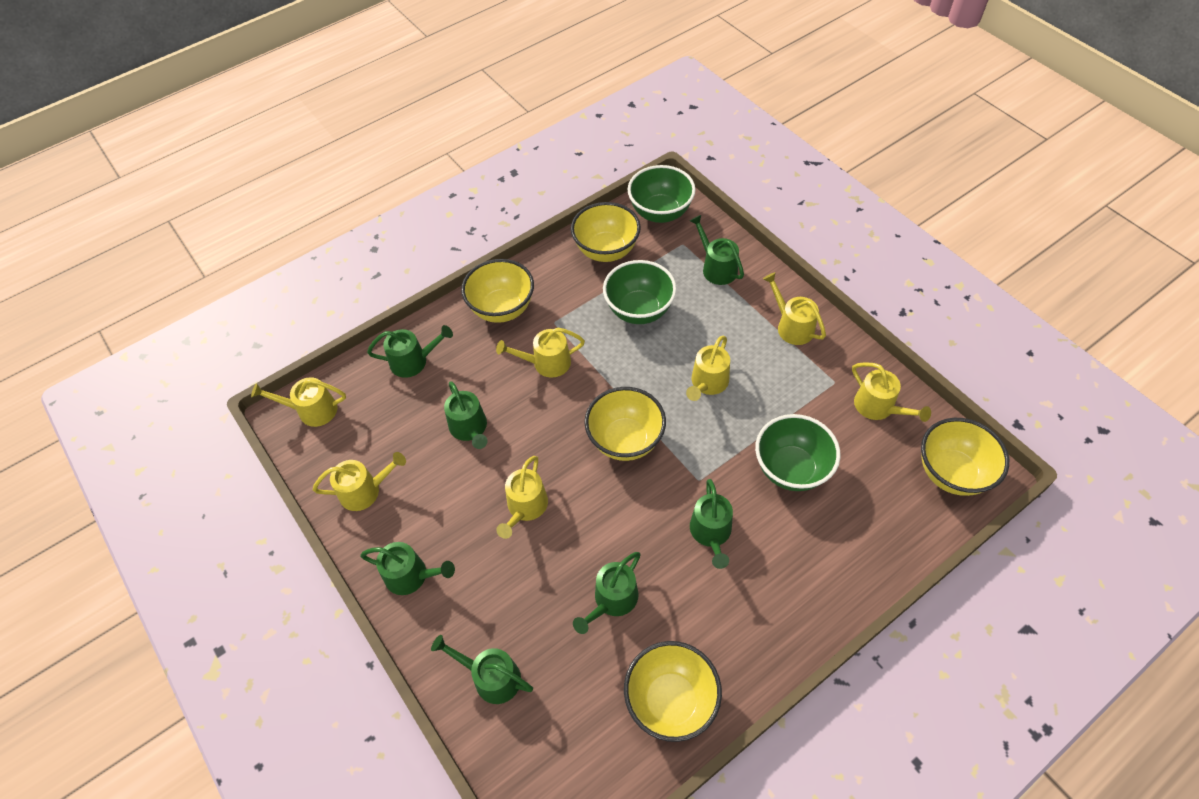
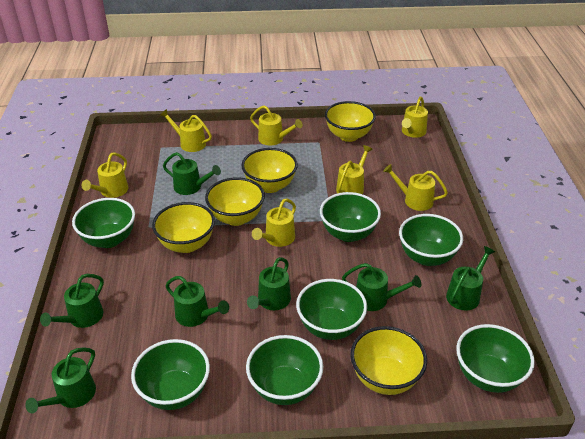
green bowl: 3 -> 7

